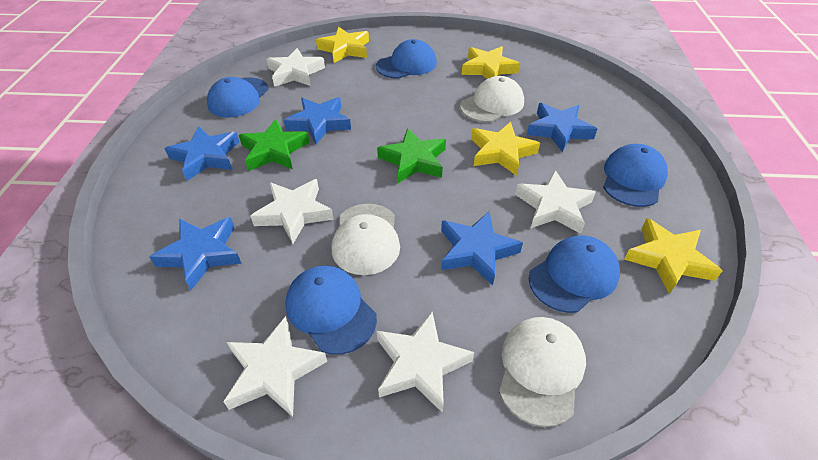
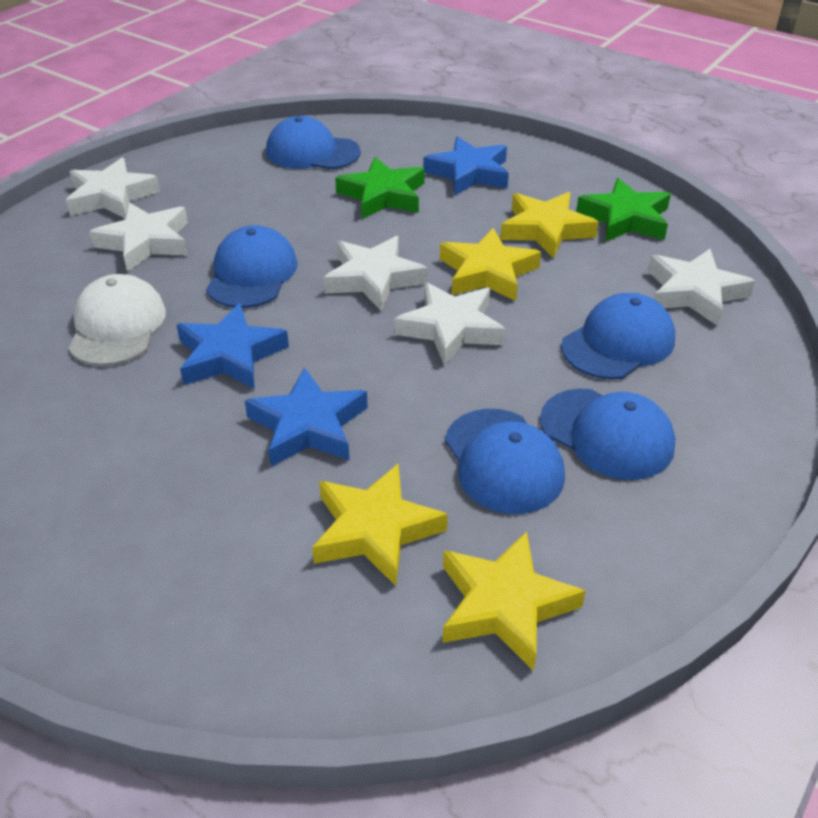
blue star: 5 -> 3
white cap: 3 -> 1

